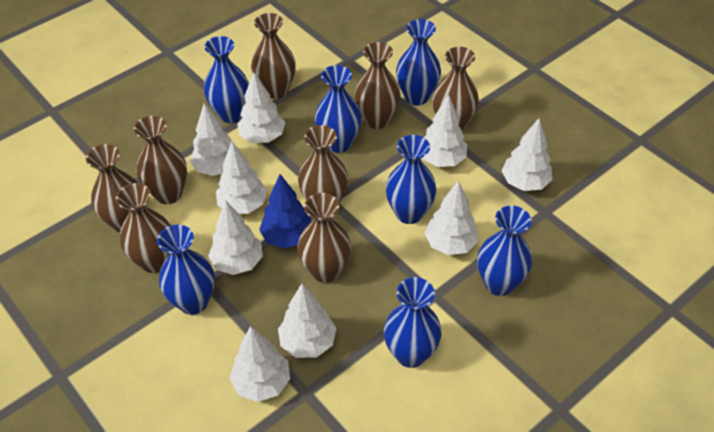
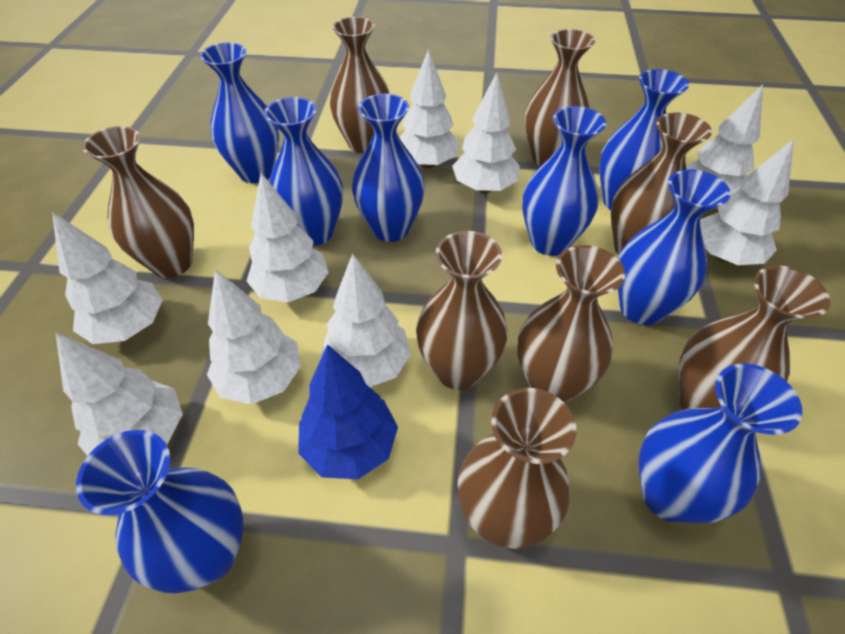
blue vase: 7 -> 8

